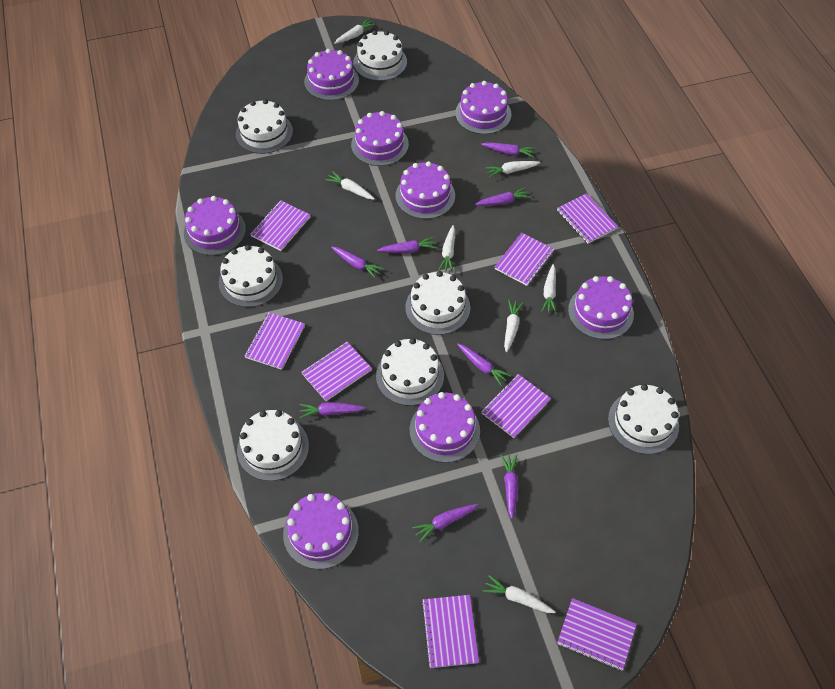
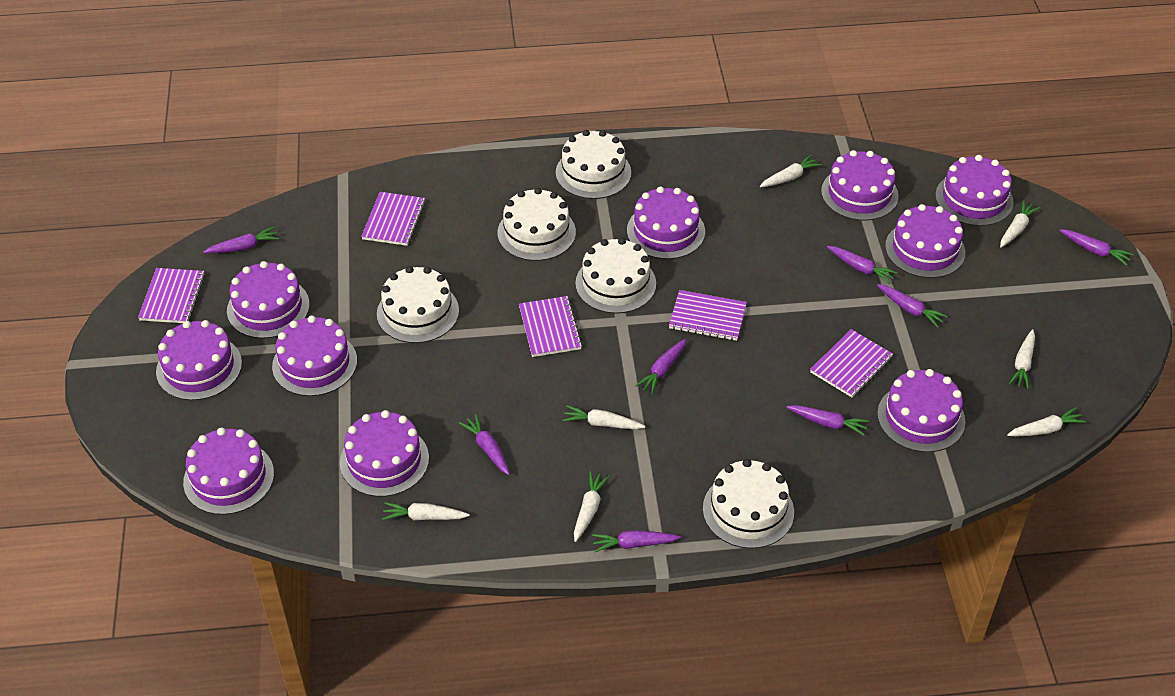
purple cake: 8 -> 10
purple notebook: 8 -> 5
white cake: 7 -> 5

